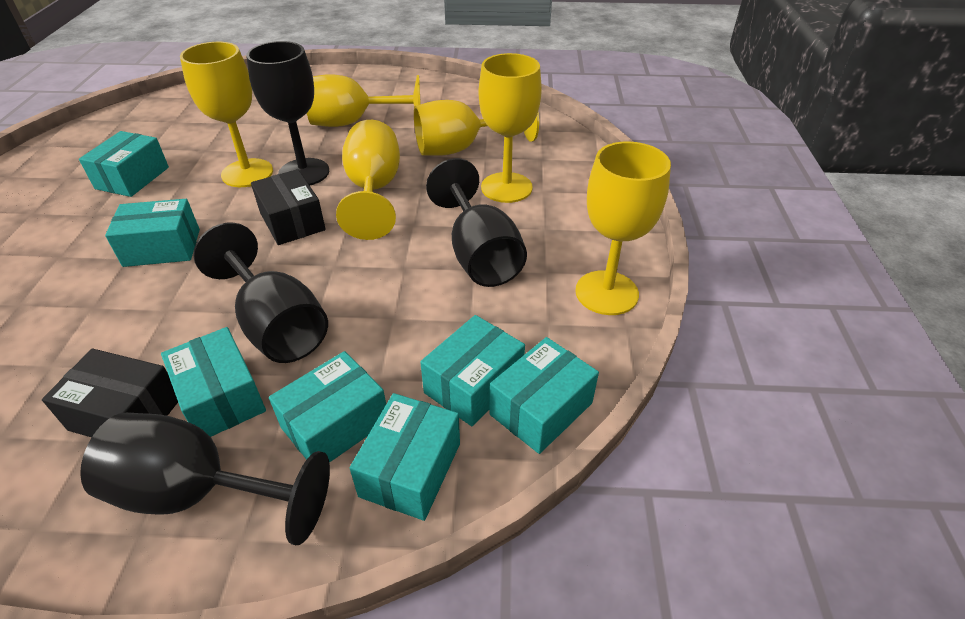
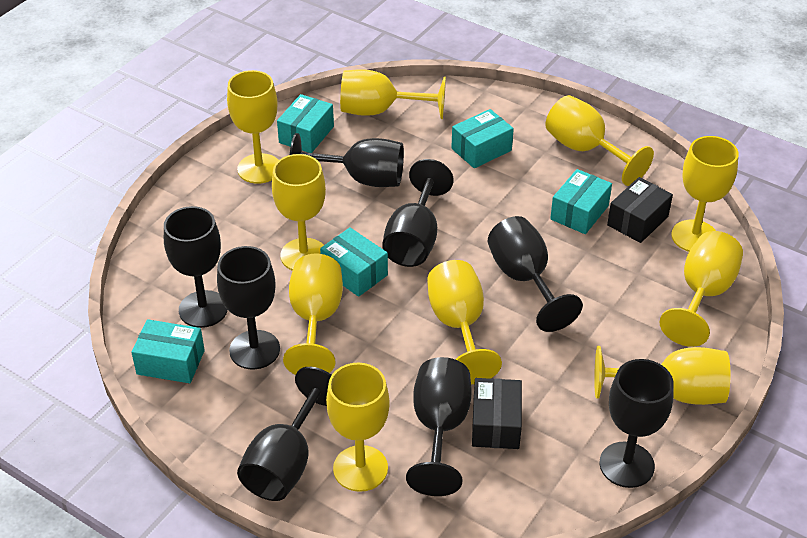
black goblet: 4 -> 8
turquoise box: 7 -> 5
yellow goblet: 6 -> 10

